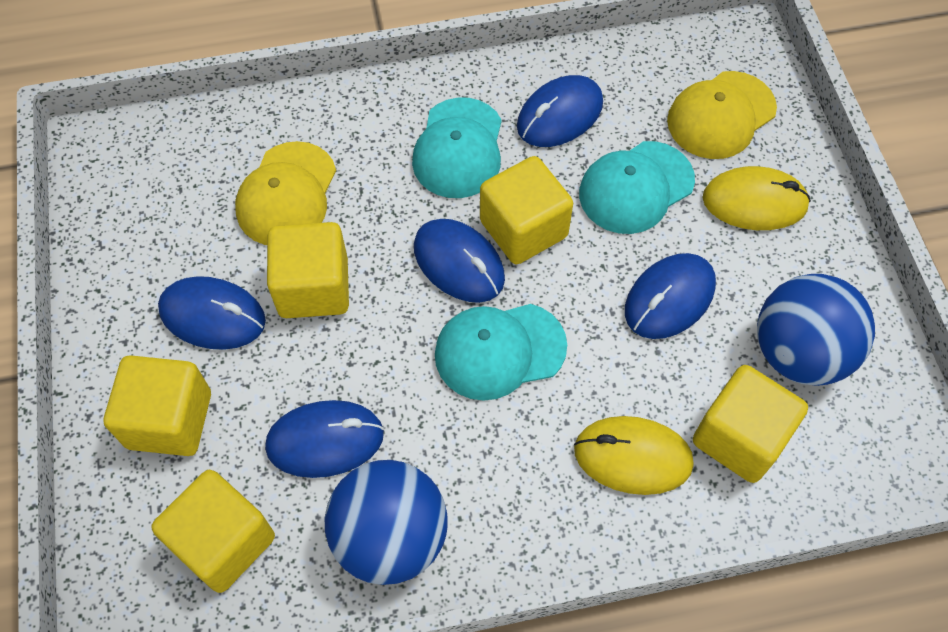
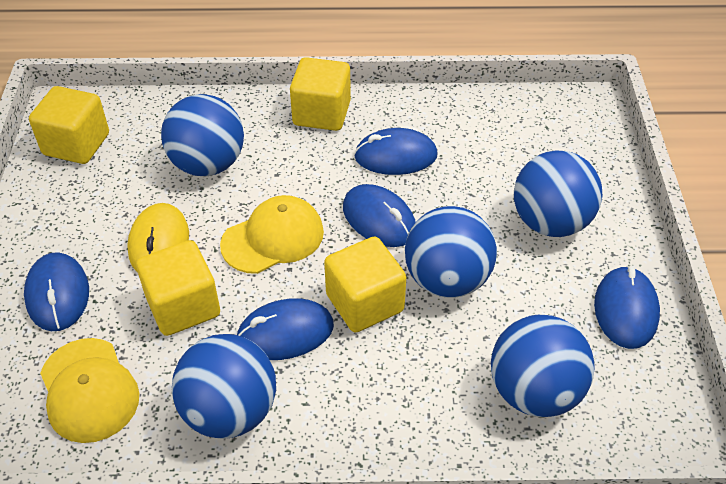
blue ball: 2 -> 5
turquoise cap: 3 -> 0
yellow cube: 5 -> 4
yellow mouse: 2 -> 1

